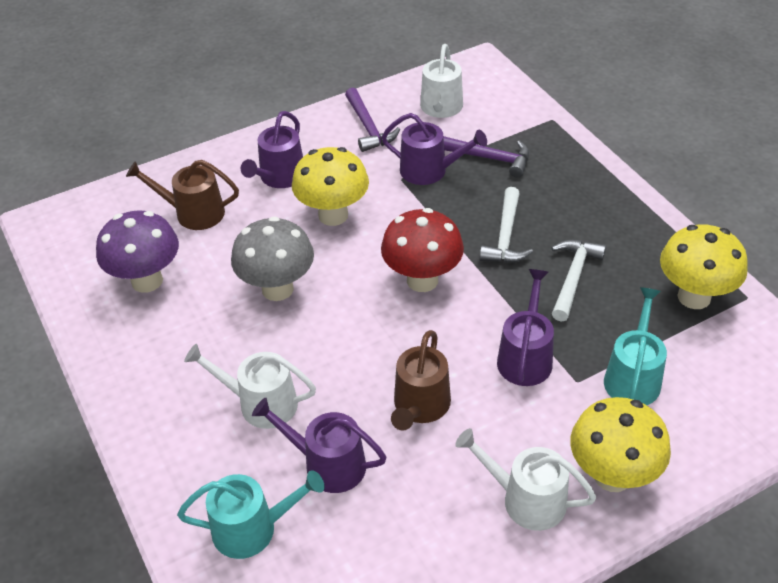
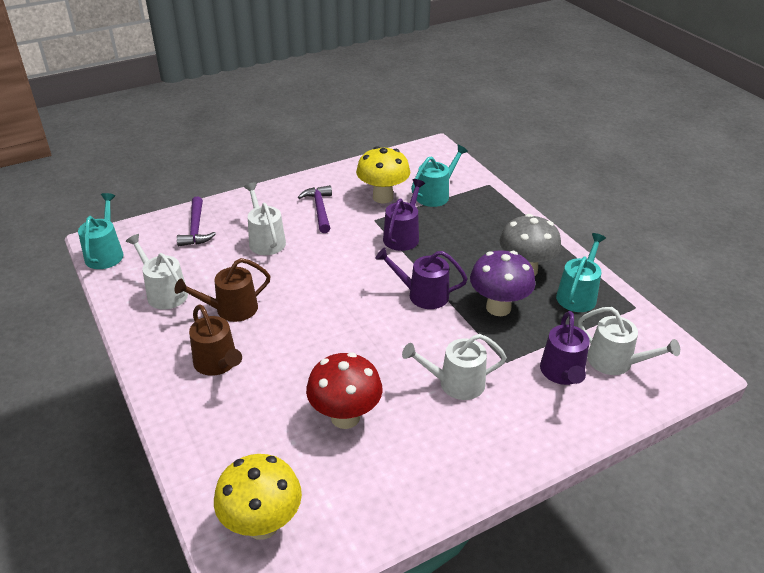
purple watering can: 4 -> 3
turquoise watering can: 2 -> 3
white hammer: 2 -> 0
white watering can: 3 -> 4
yellow mushroom: 3 -> 2

